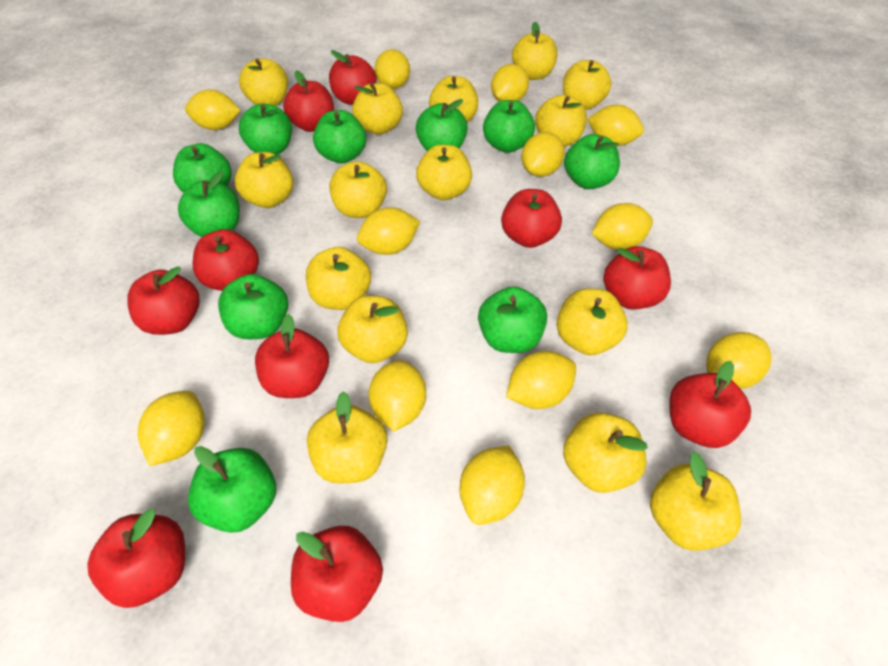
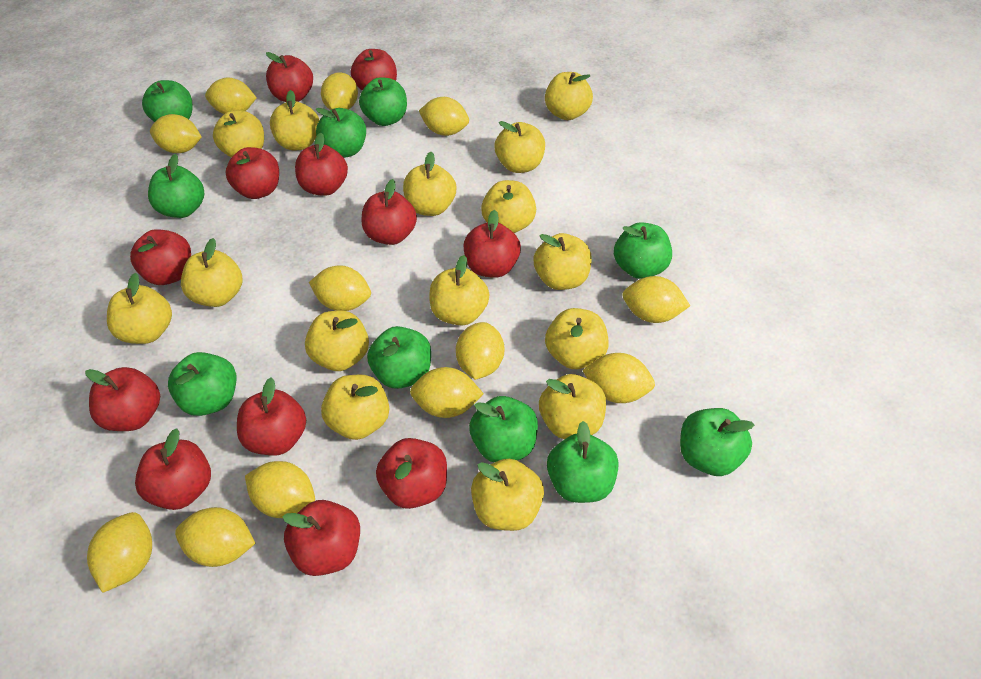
red apple: 10 -> 12

